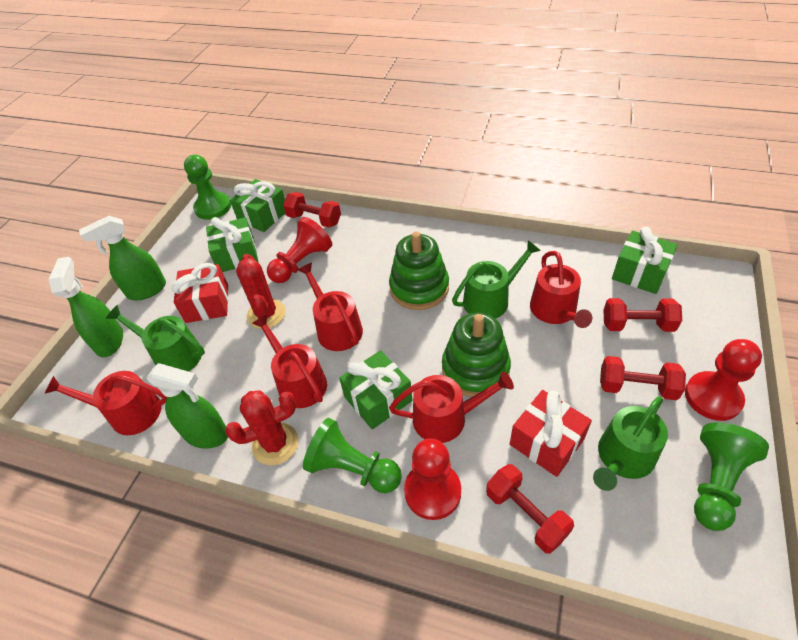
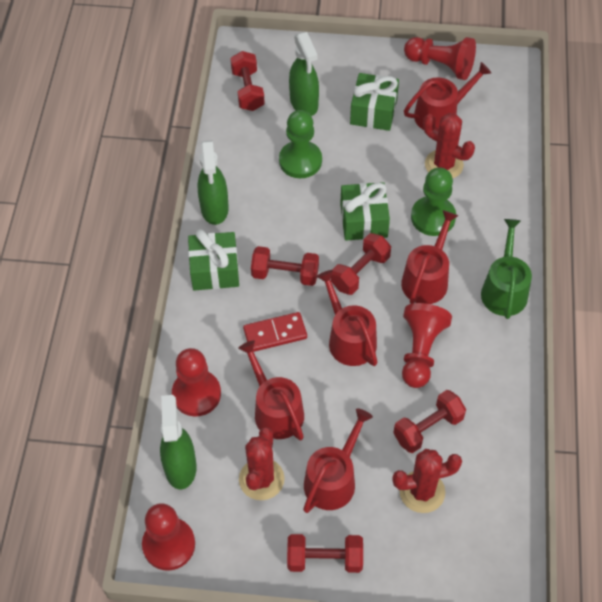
green gift: 4 -> 3
green pawn: 3 -> 2
green stacking toy: 2 -> 0
green watering can: 3 -> 1
red cactus: 2 -> 3
red domino: 0 -> 1
red dumbbell: 4 -> 5
red gift: 2 -> 0
red pawn: 3 -> 4

